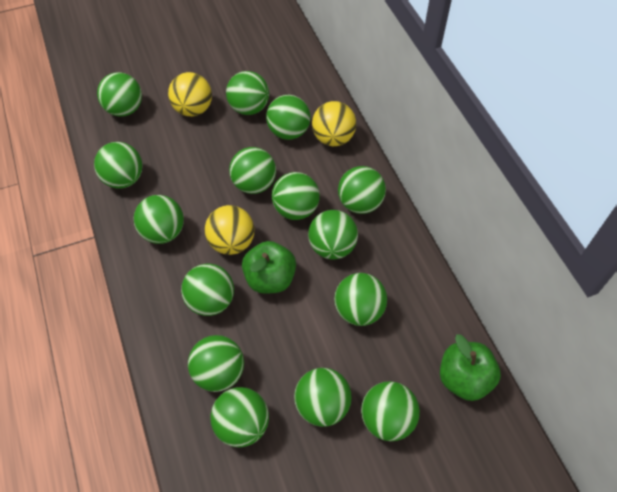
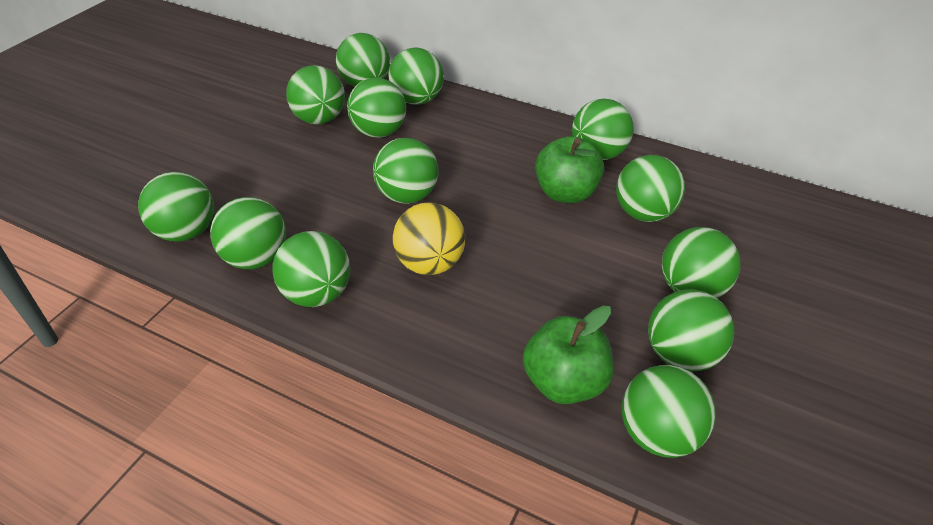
green ball: 15 -> 13
yellow ball: 3 -> 1

